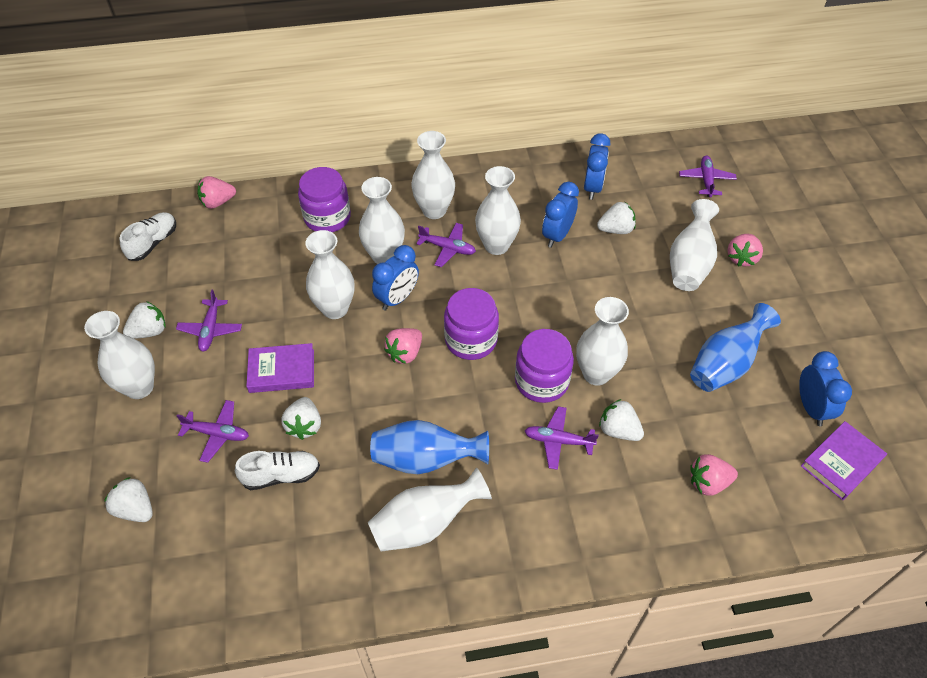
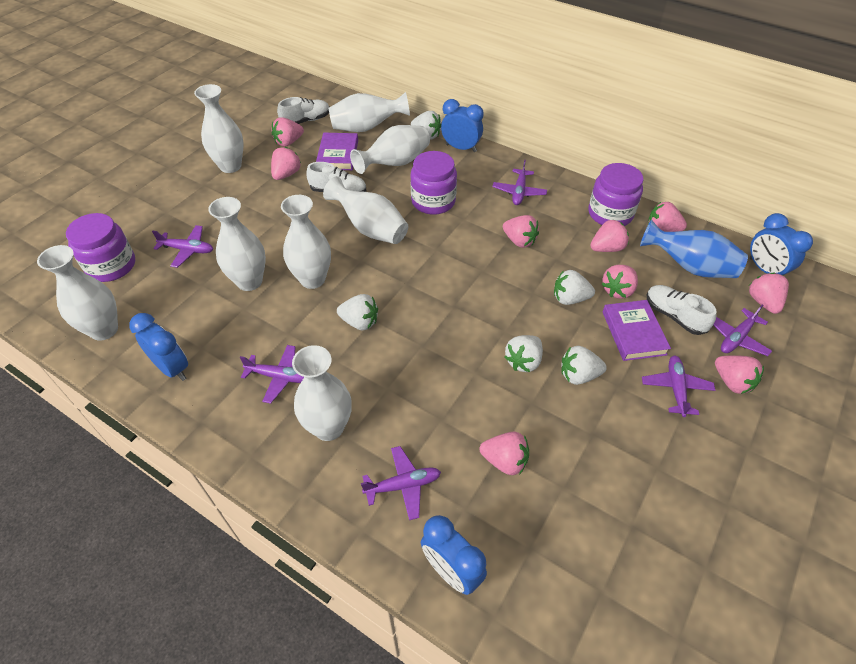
blue vase: 2 -> 1
pink strawberry: 4 -> 9
purple plane: 5 -> 6
white shoe: 2 -> 3

